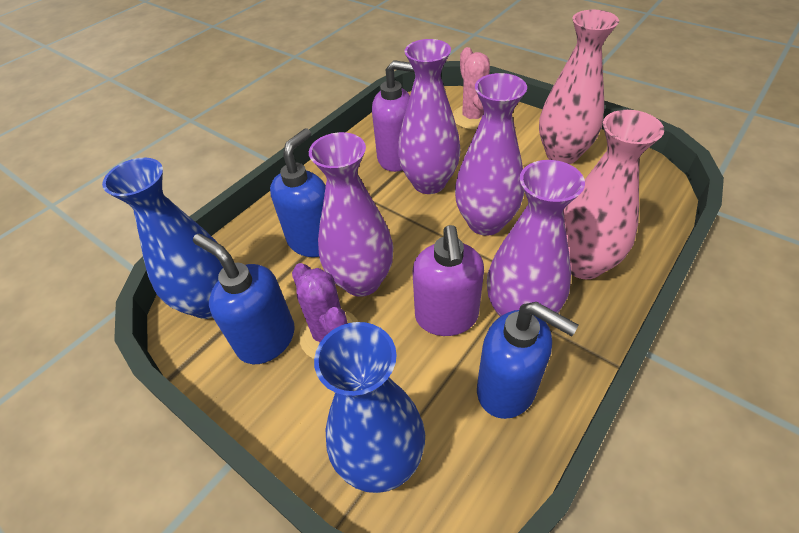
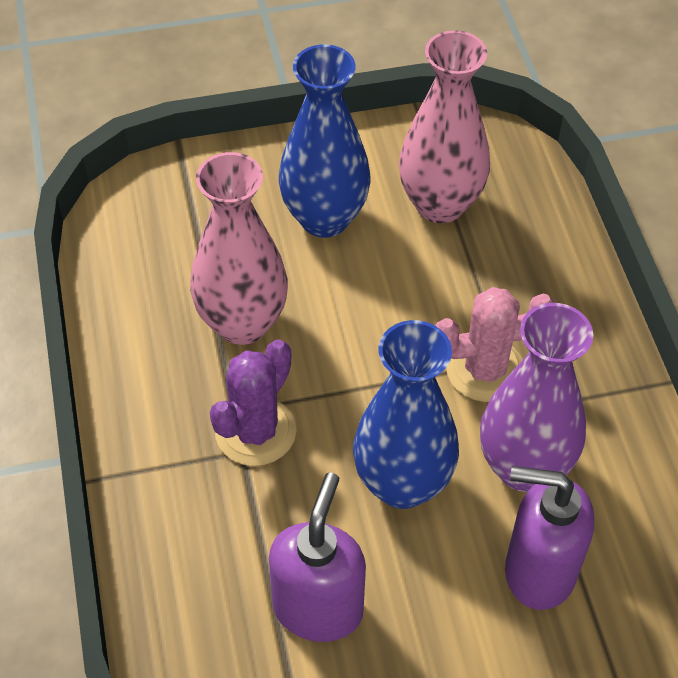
blue soap dispenser: 3 -> 0
purple vase: 4 -> 1

